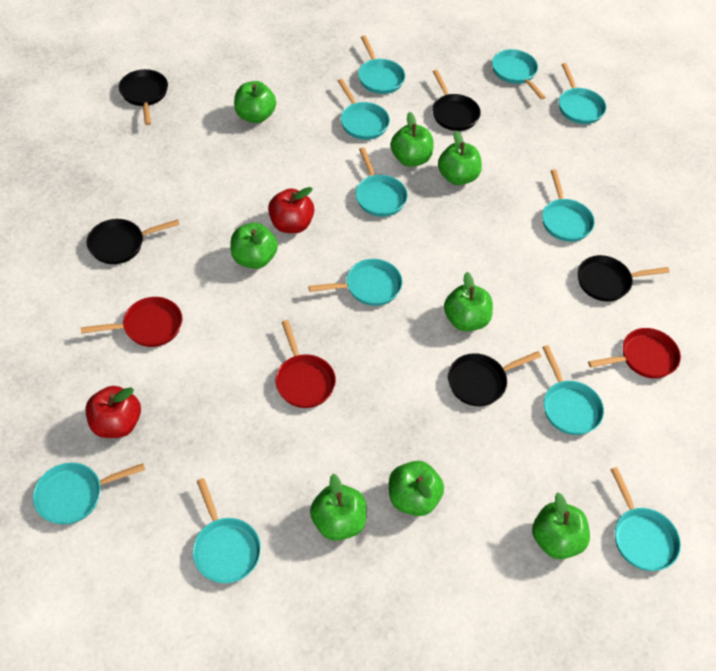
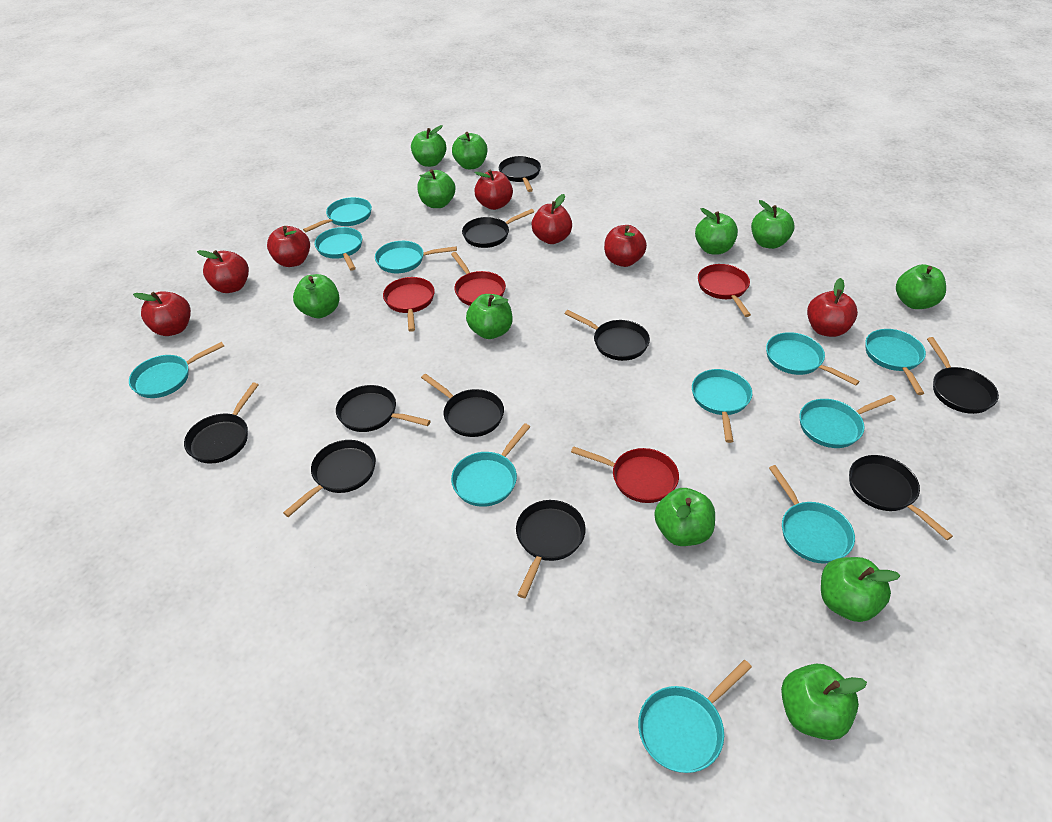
black pan: 5 -> 10
green apple: 8 -> 11
red apple: 2 -> 7
red pan: 3 -> 4

